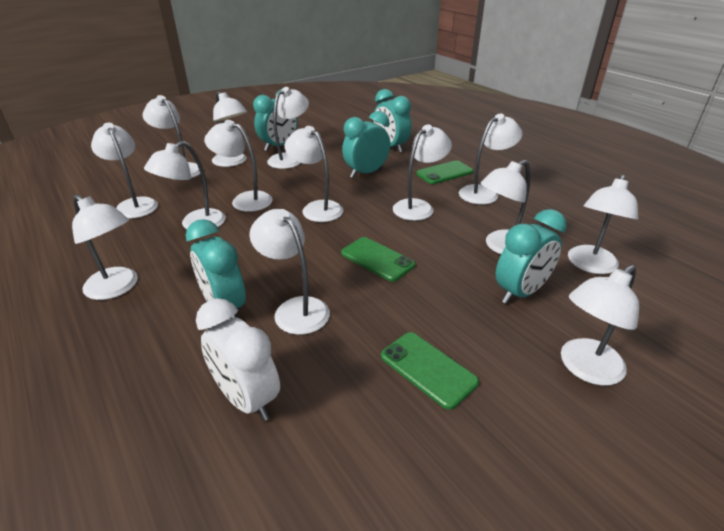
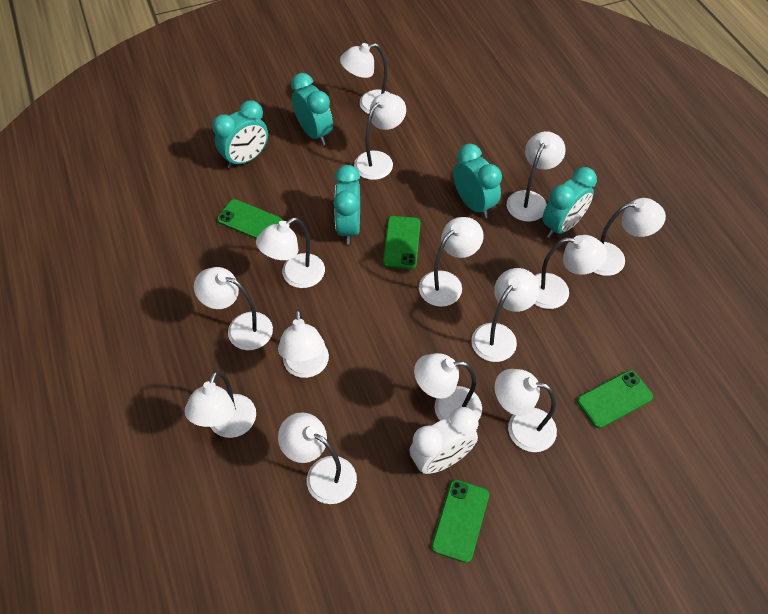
green phone: 3 -> 4

